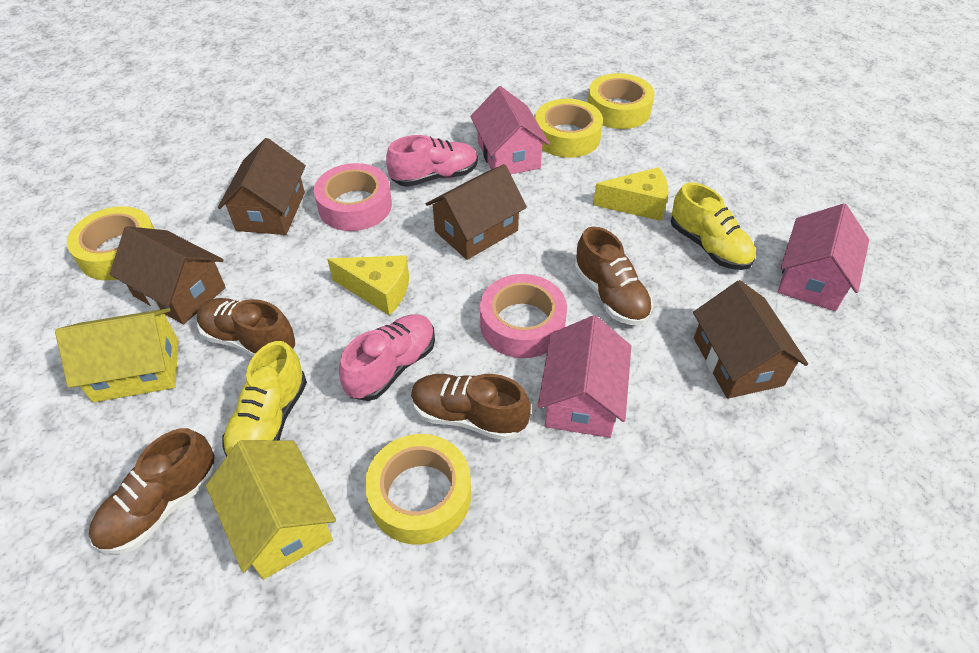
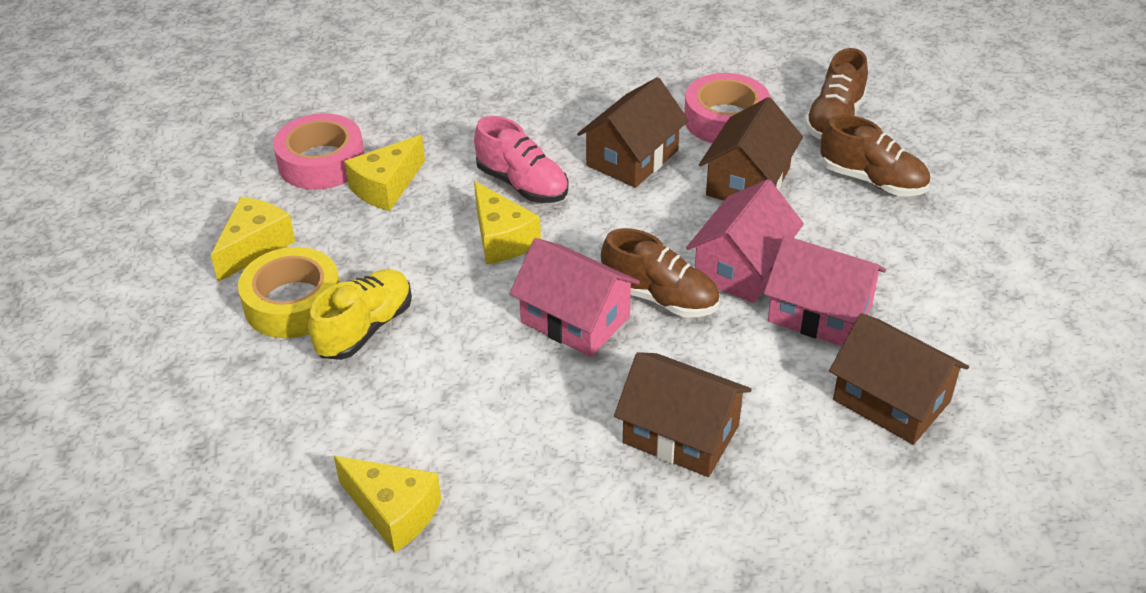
brown shoe: 4 -> 3
pink shoe: 2 -> 1
yellow cheese: 2 -> 4
yellow house: 2 -> 0
yellow shoe: 2 -> 1
yellow tape: 4 -> 1

